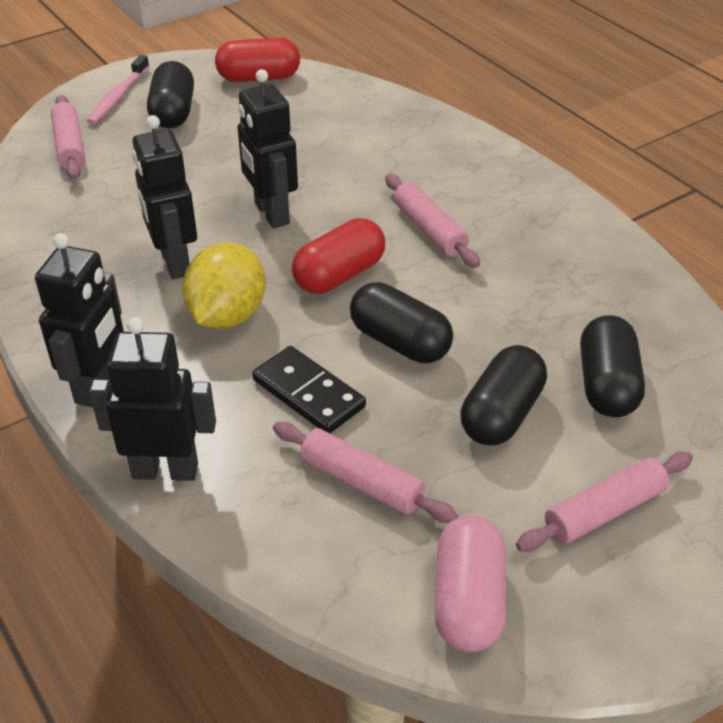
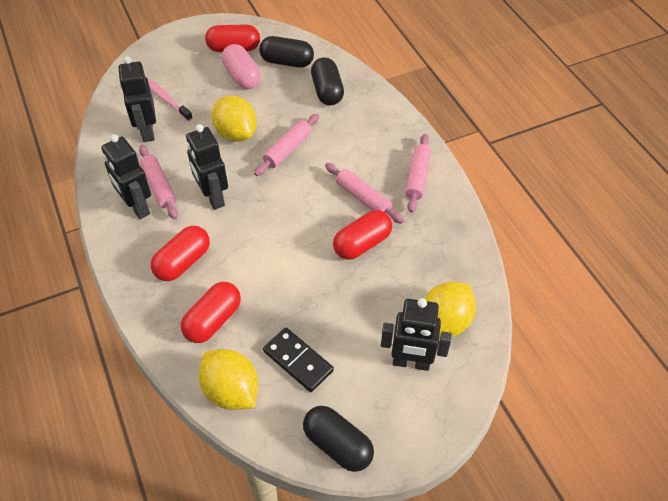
black capsule: 4 -> 3
red capsule: 2 -> 4
yellow lemon: 1 -> 3

